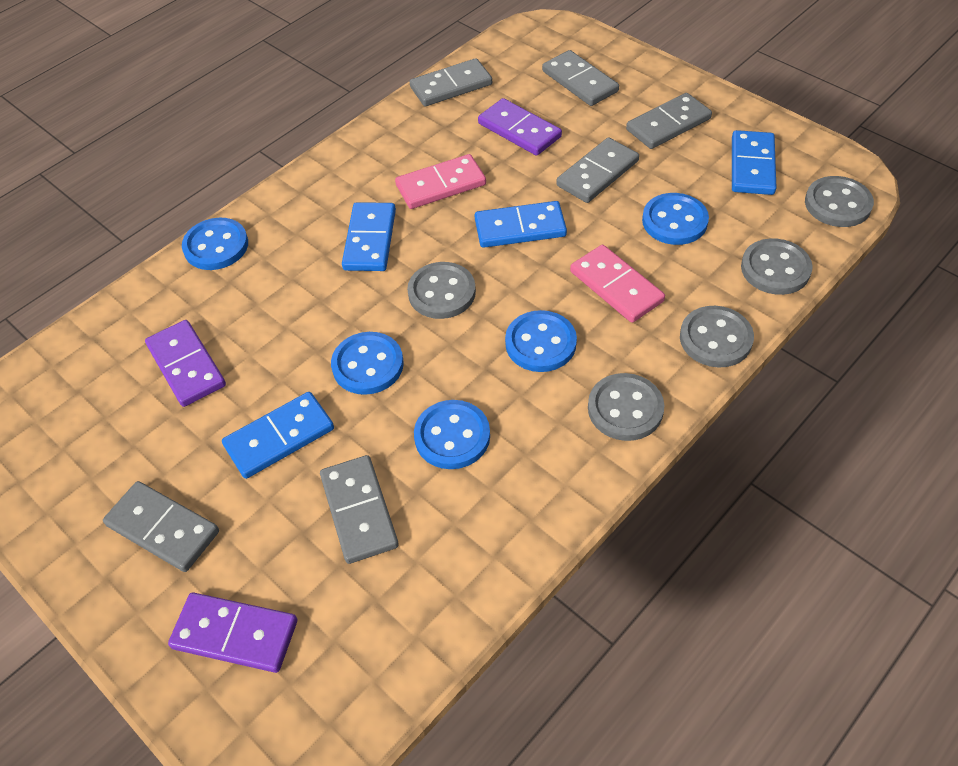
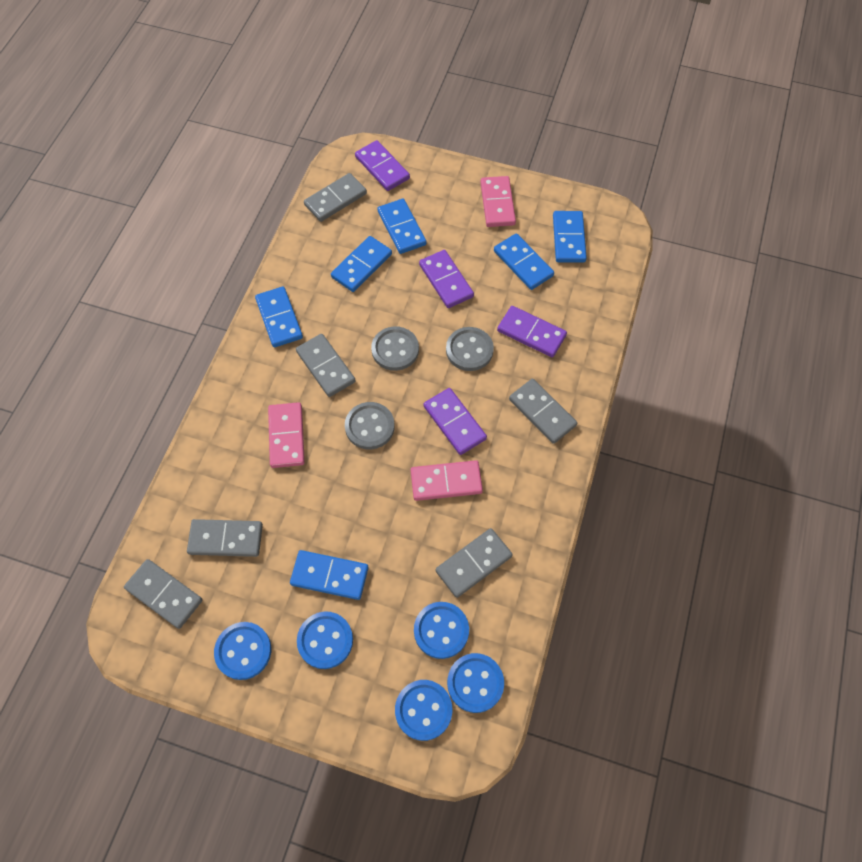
blue domino: 4 -> 6
grey button: 5 -> 3
pink domino: 2 -> 3
purple domino: 3 -> 4

